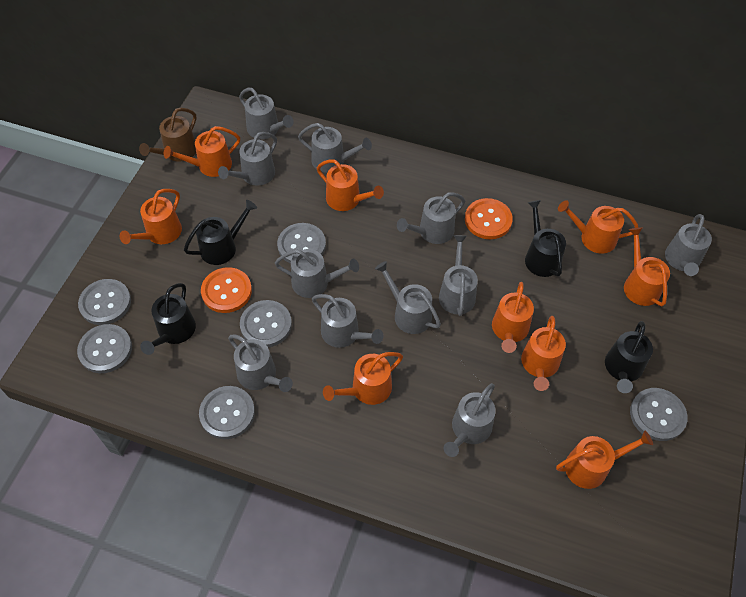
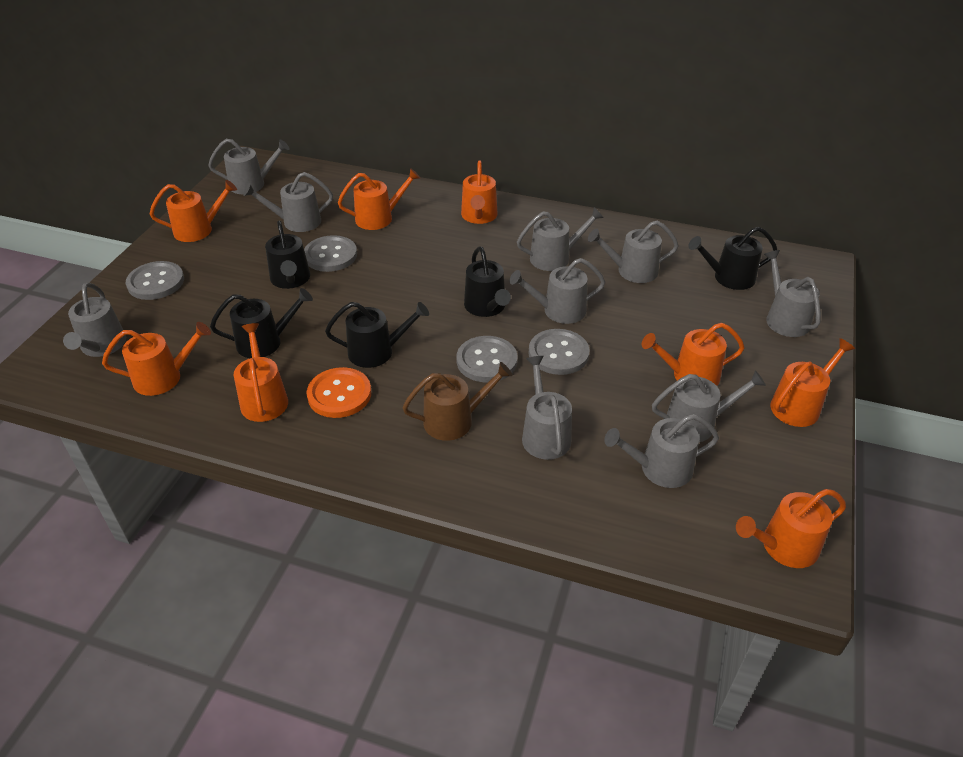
black watering can: 4 -> 5
grey button: 6 -> 4
grey watering can: 11 -> 10
orange button: 2 -> 1
orange watering can: 9 -> 8

